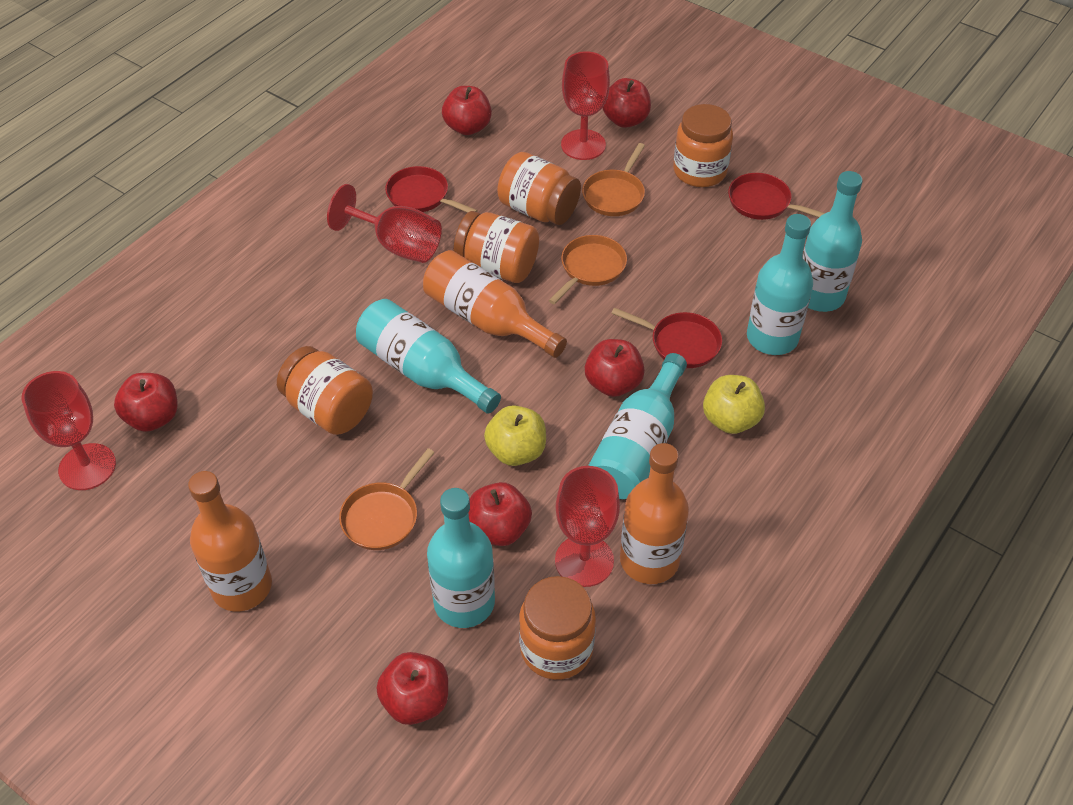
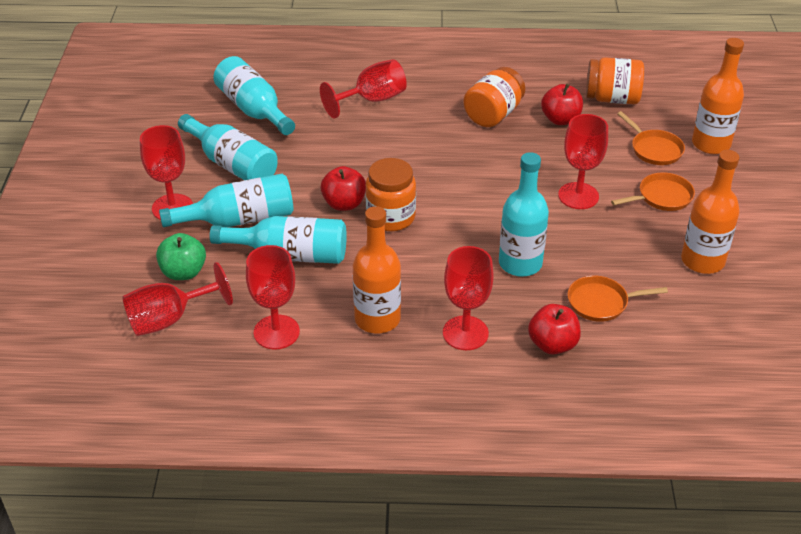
green apple: 0 -> 1
orange jar: 5 -> 3
red apple: 6 -> 3
red goblet: 4 -> 6
red pan: 3 -> 0
yellow apple: 2 -> 0

